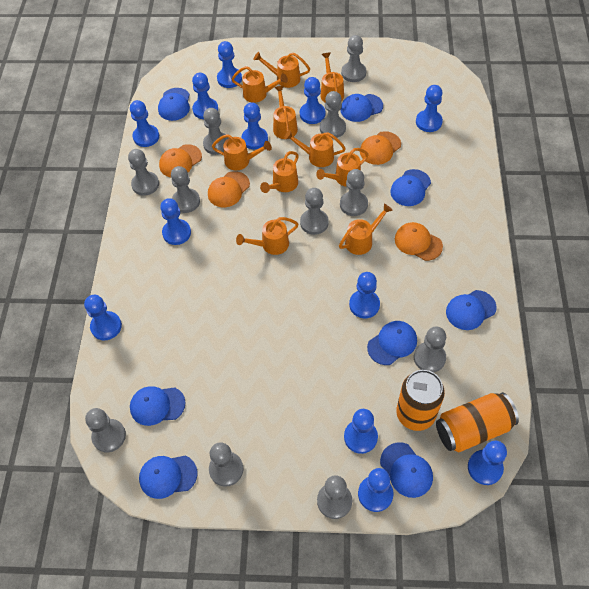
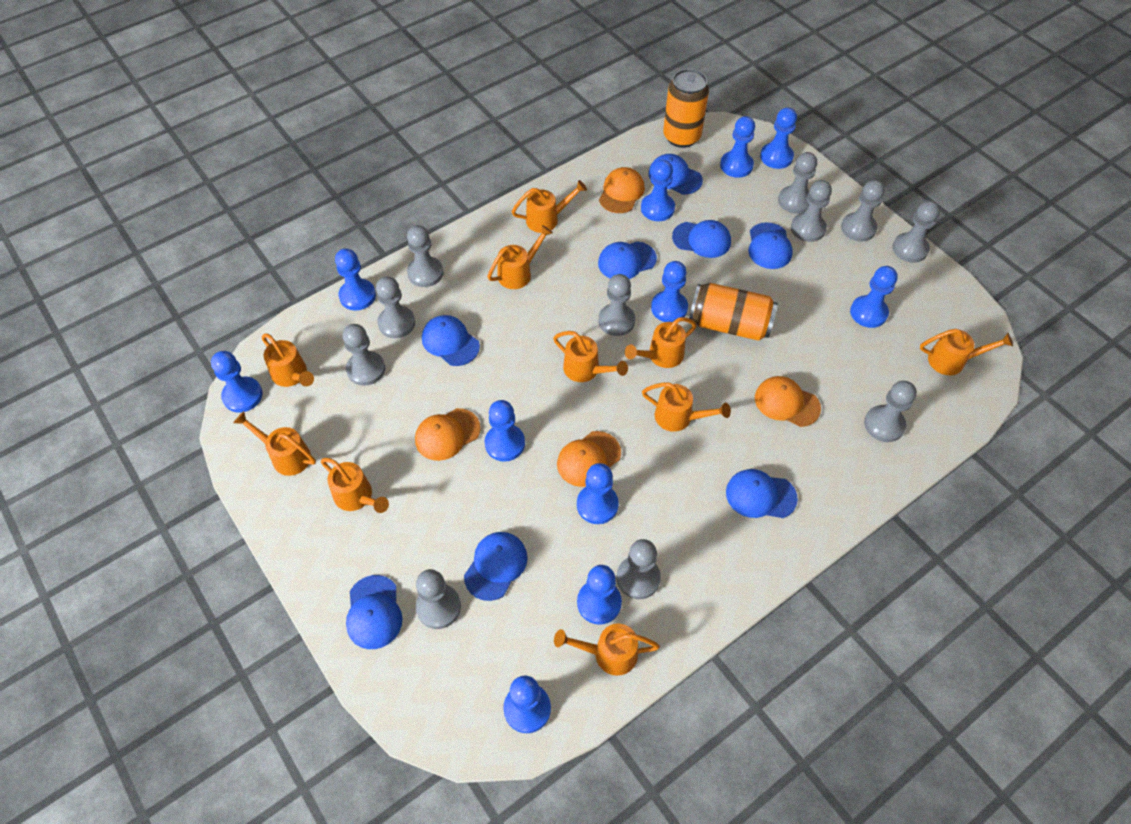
blue pawn: 12 -> 11

